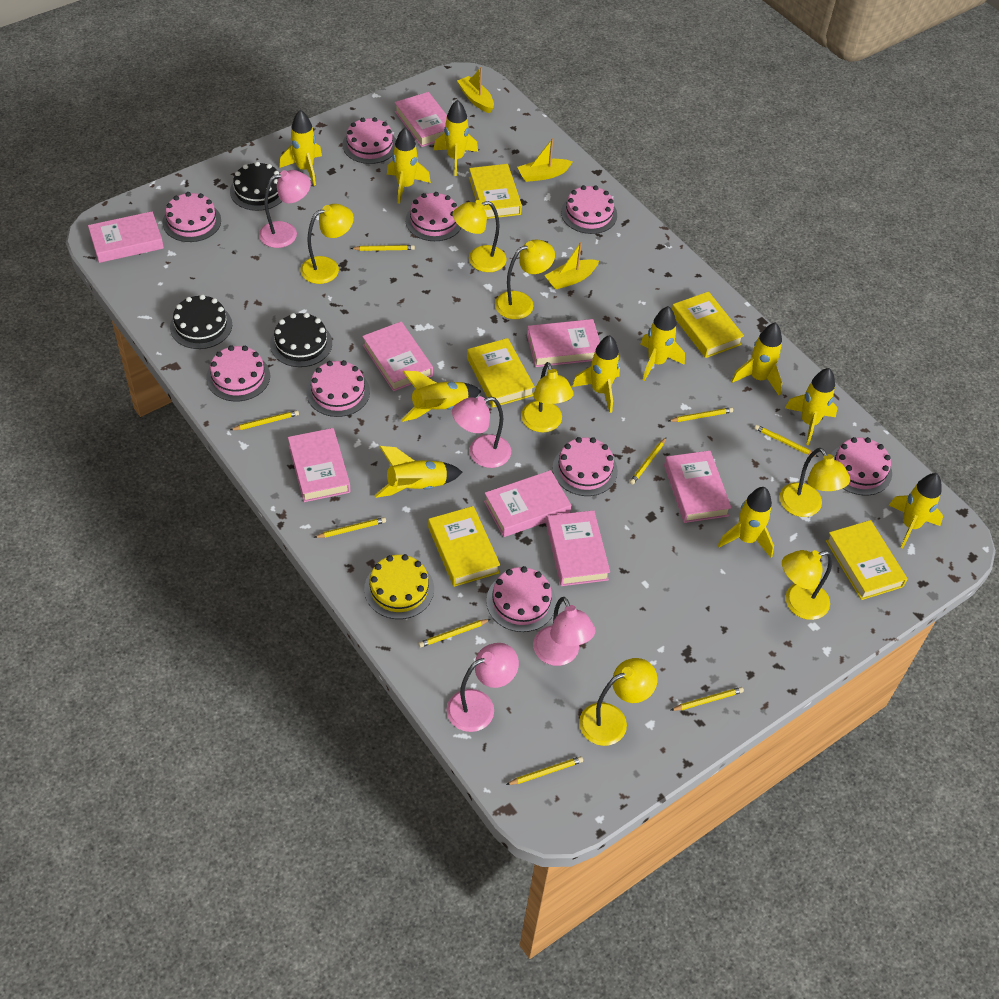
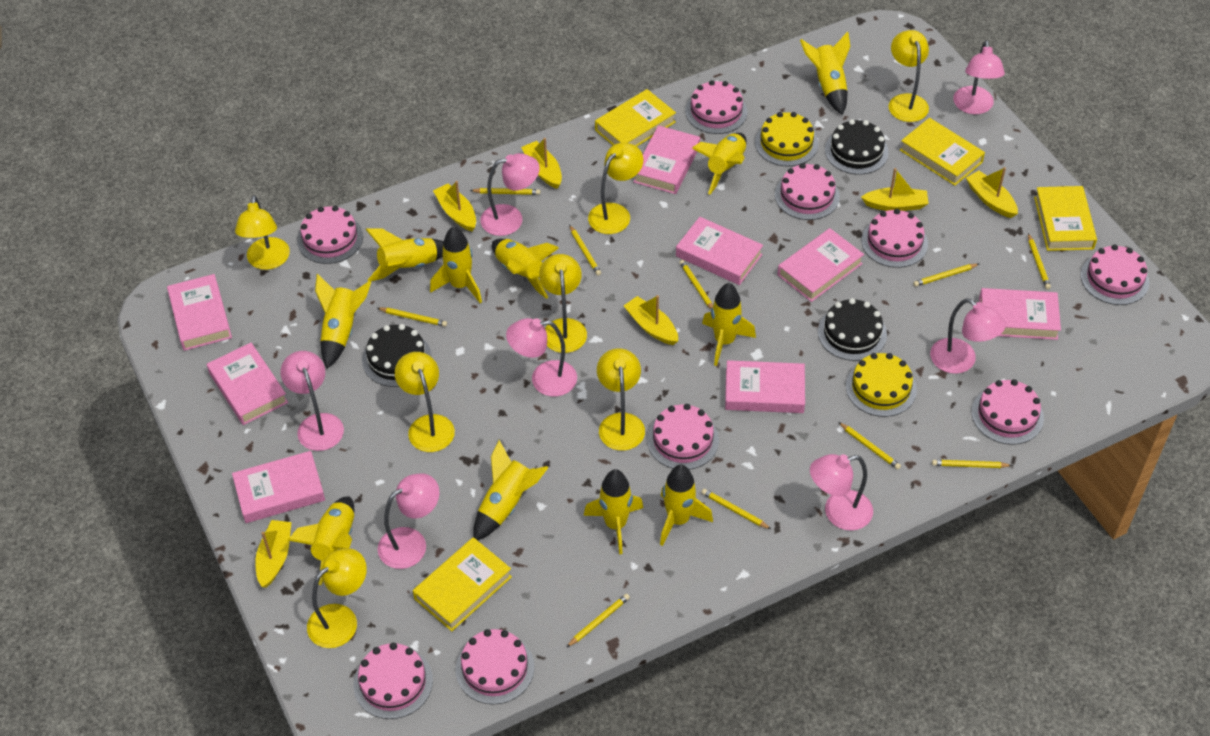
pink lamp: 4 -> 7
yellow boat: 3 -> 6
yellow book: 5 -> 4
yellow cake: 1 -> 2
yellow pencil: 9 -> 10

